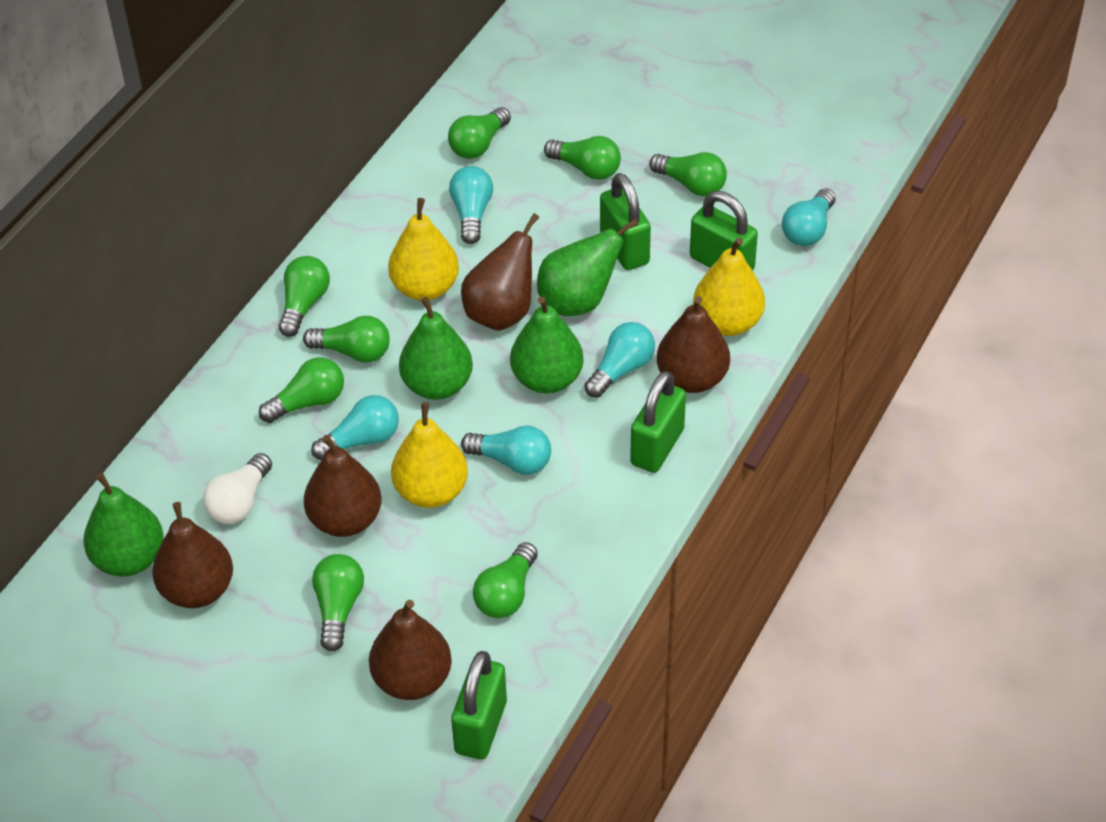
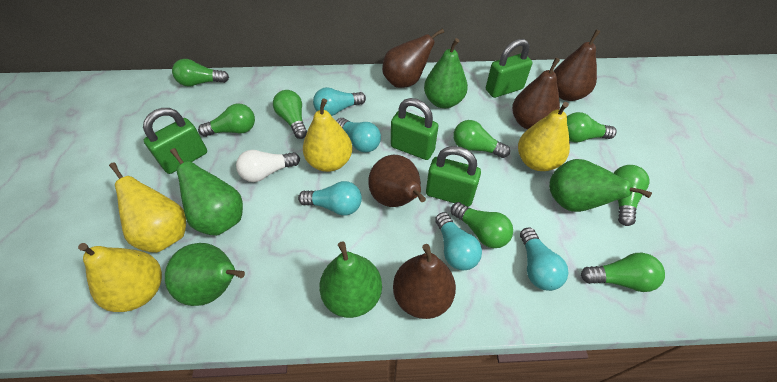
green pear: 4 -> 5
yellow pear: 3 -> 4

